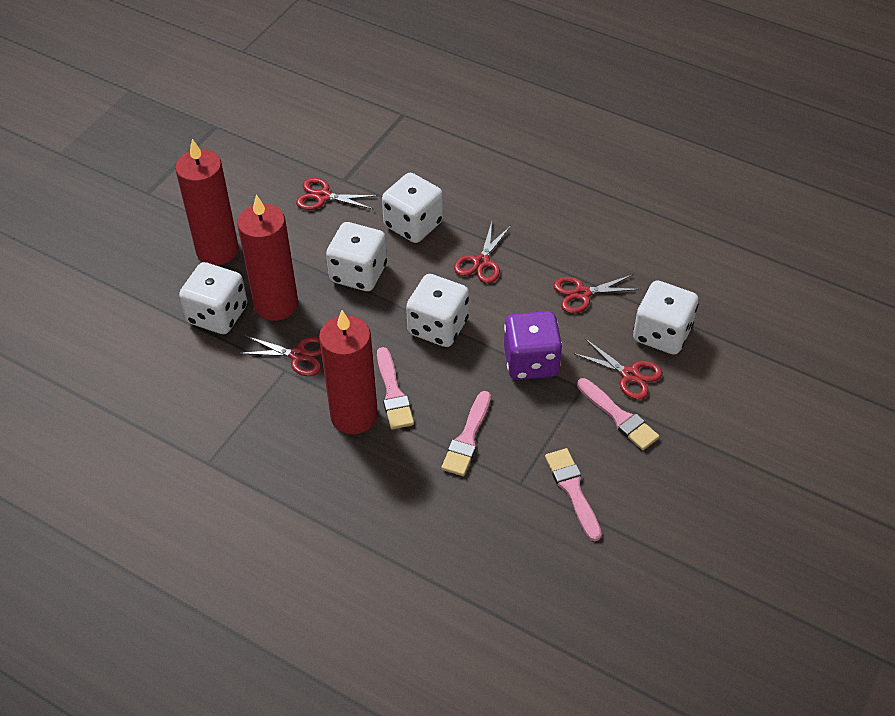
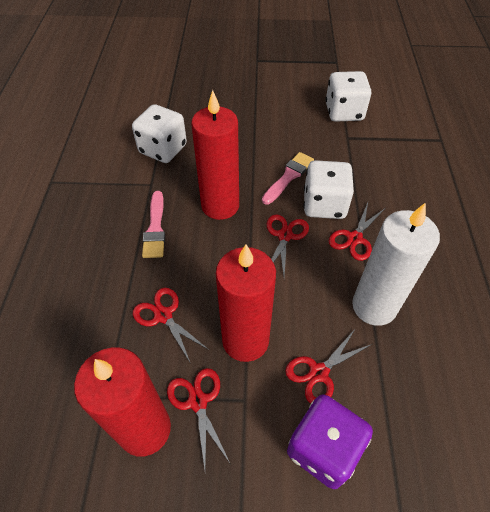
pink brush: 4 -> 2
white candle: 0 -> 1
white dice: 5 -> 3

